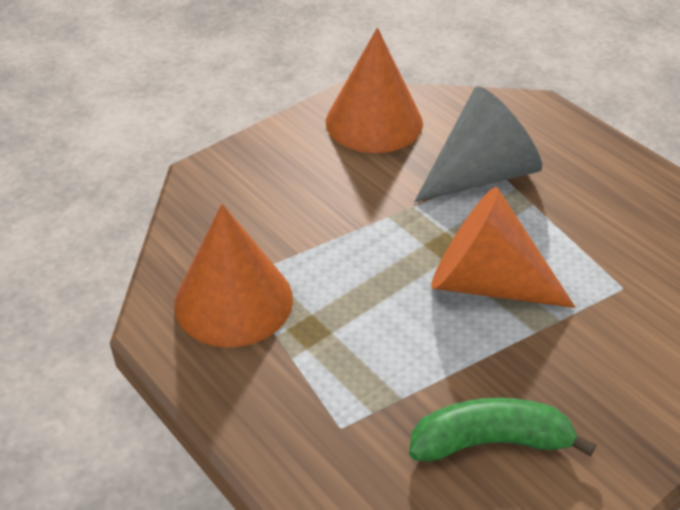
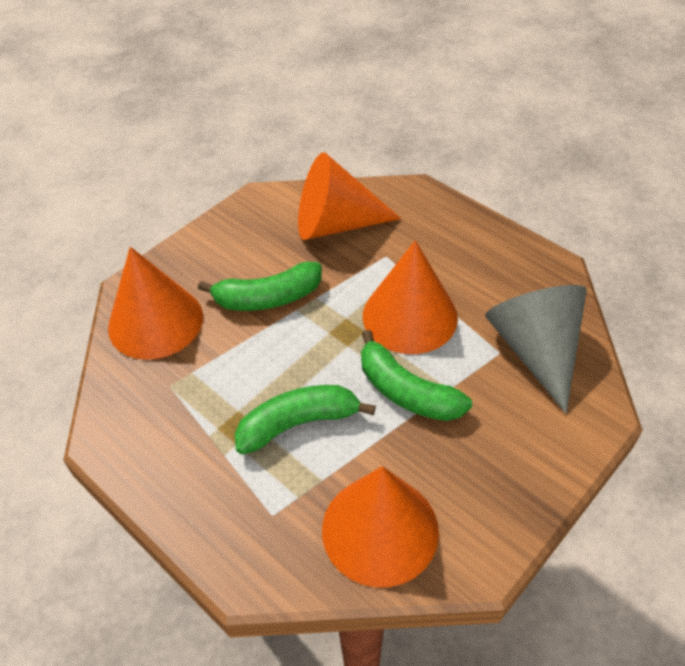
green banana: 1 -> 3
orange cone: 3 -> 4

